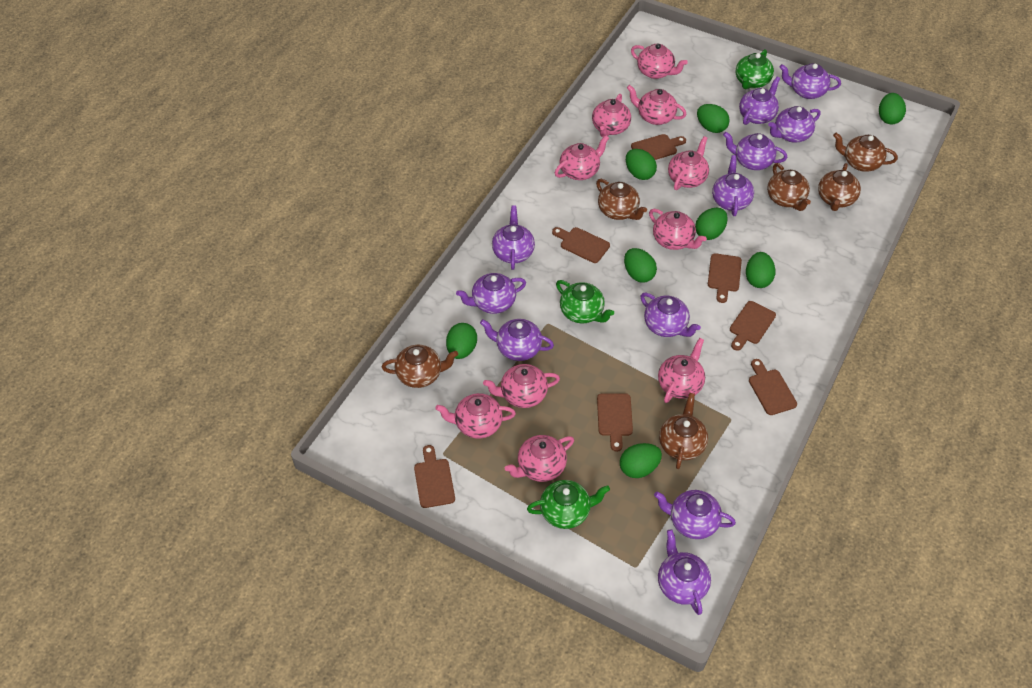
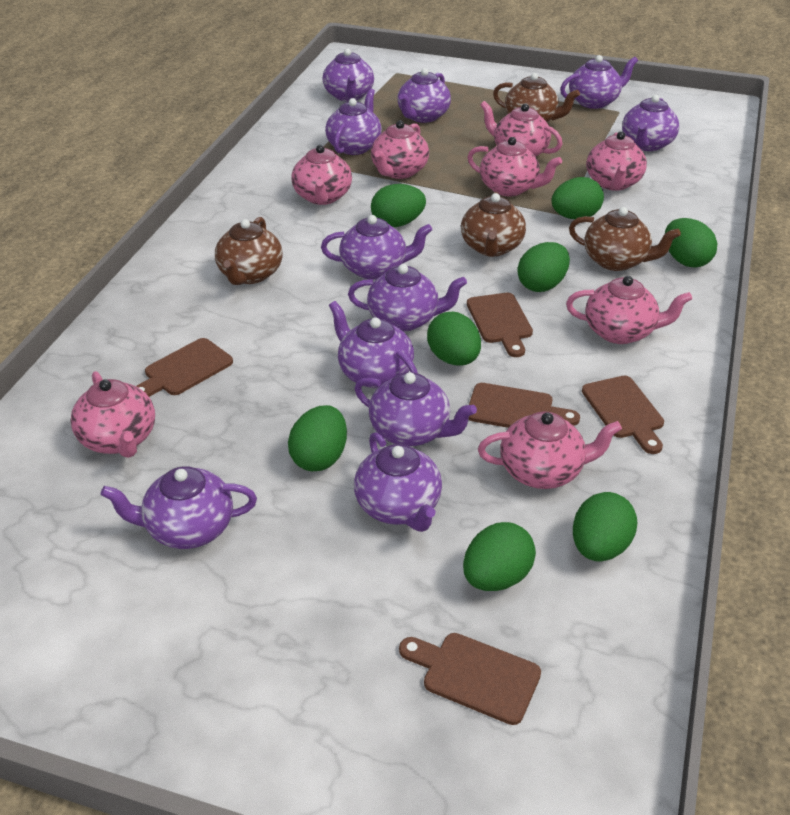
brown cutting board: 7 -> 5
brown teapot: 6 -> 4
green teapot: 3 -> 0
pink teapot: 10 -> 8

